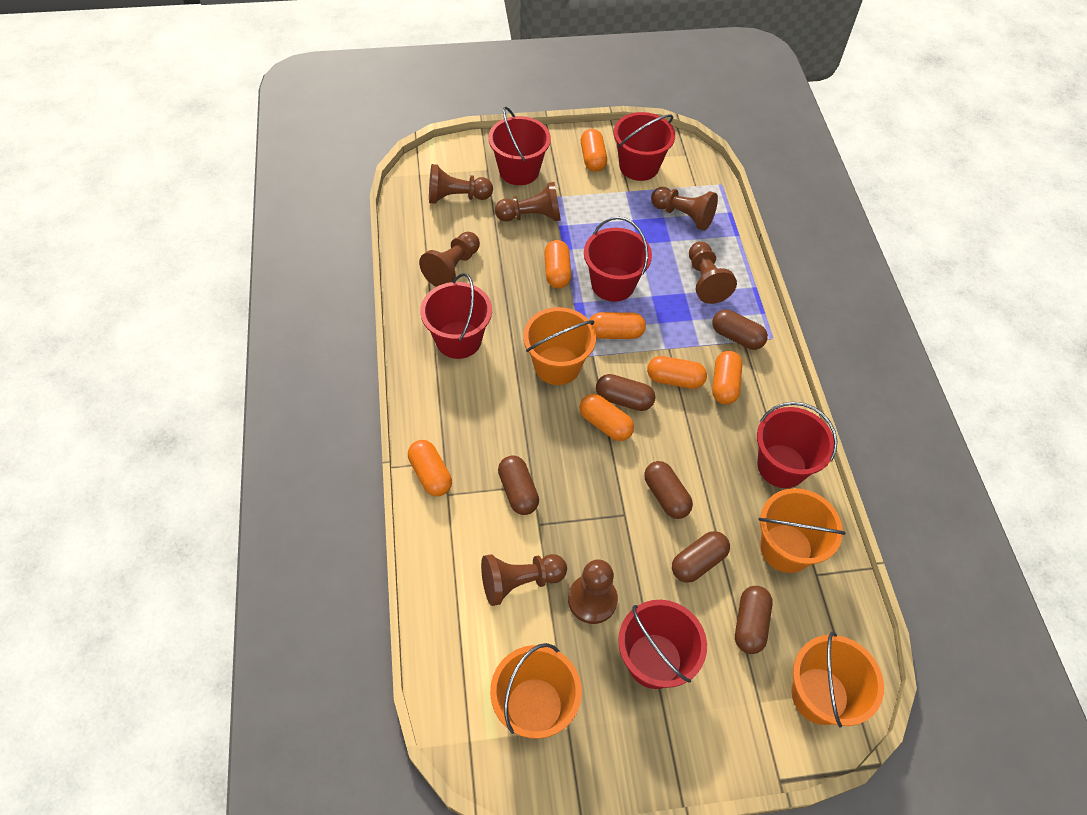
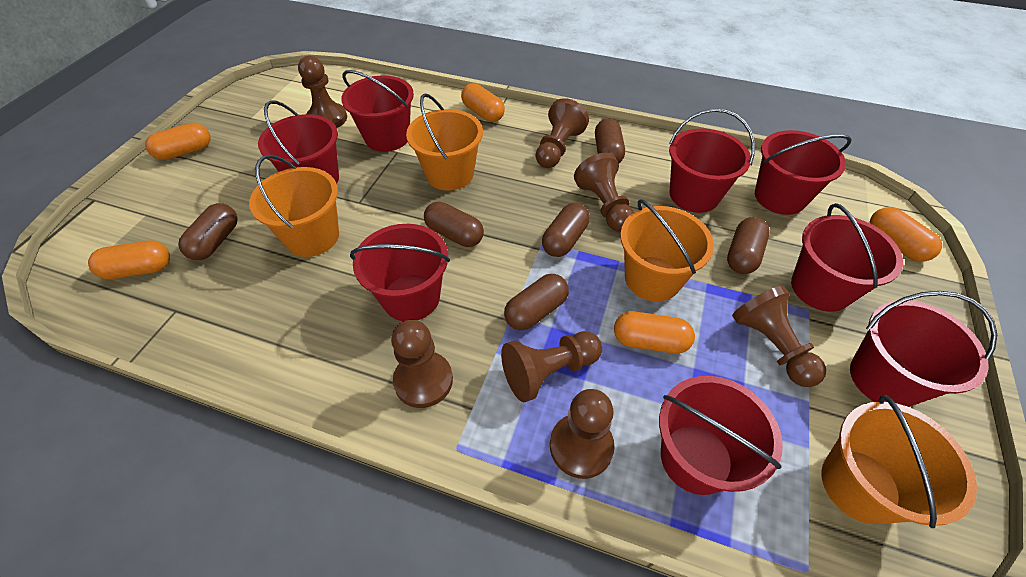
orange capsule: 7 -> 5
red bucket: 6 -> 8

